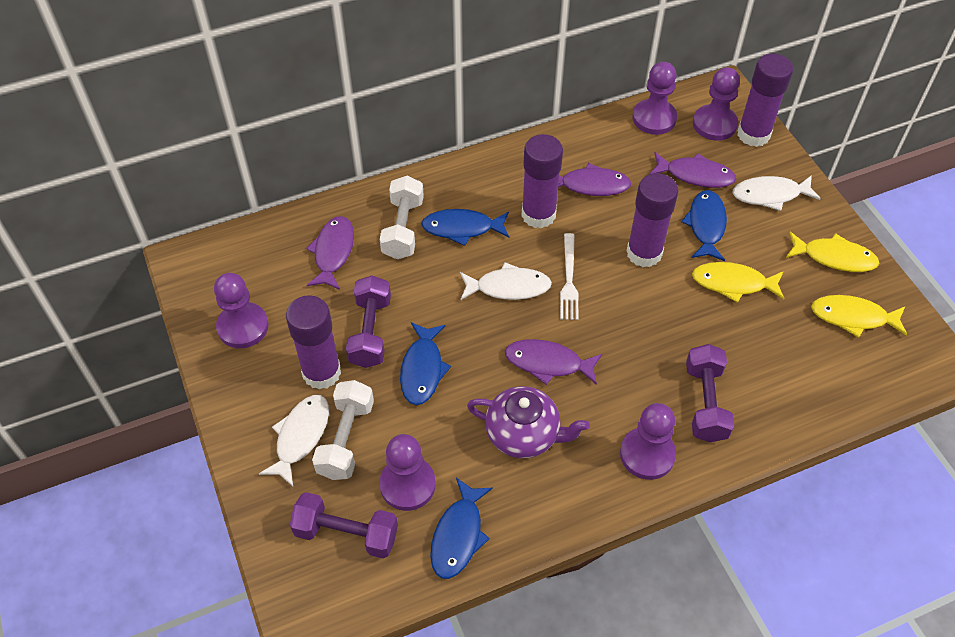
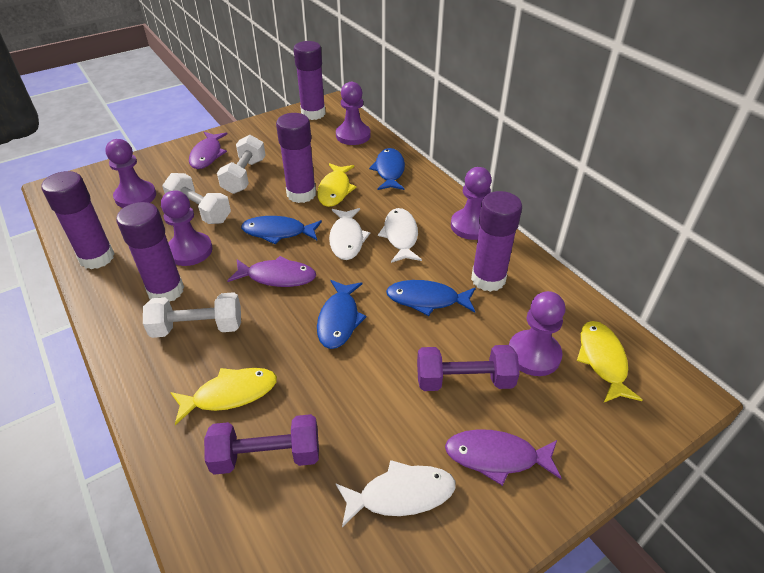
purple dumbbell: 3 -> 2
purple fish: 4 -> 3
purple glue stick: 4 -> 5
purple teapot: 1 -> 0
white dumbbell: 2 -> 3
white fork: 1 -> 0

